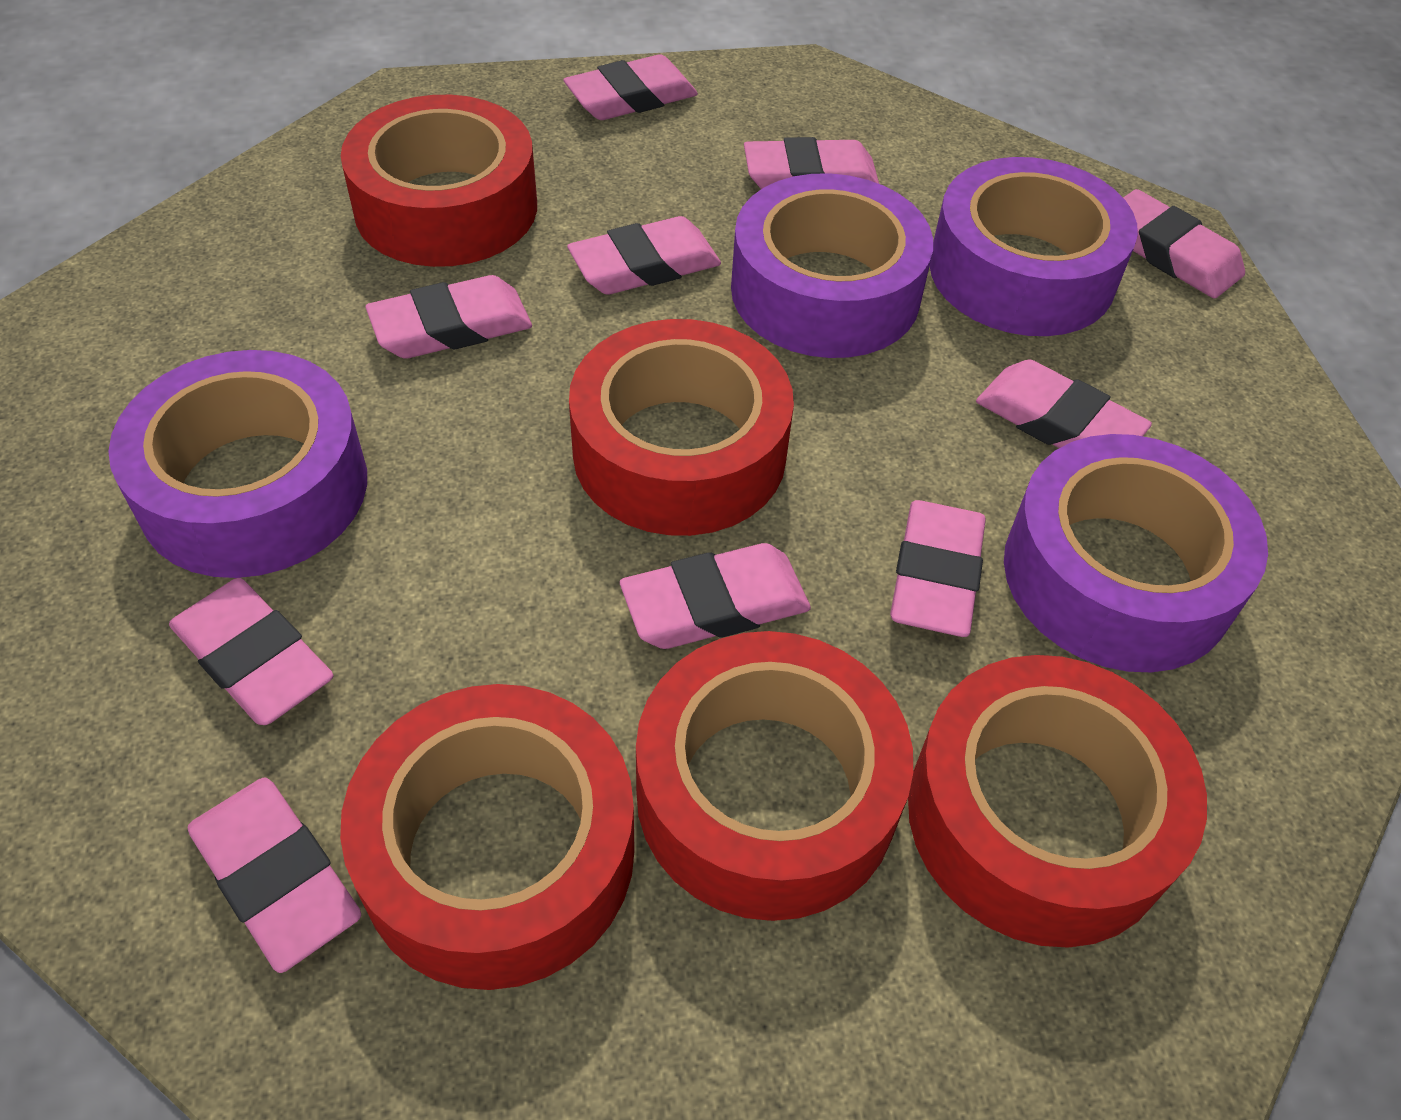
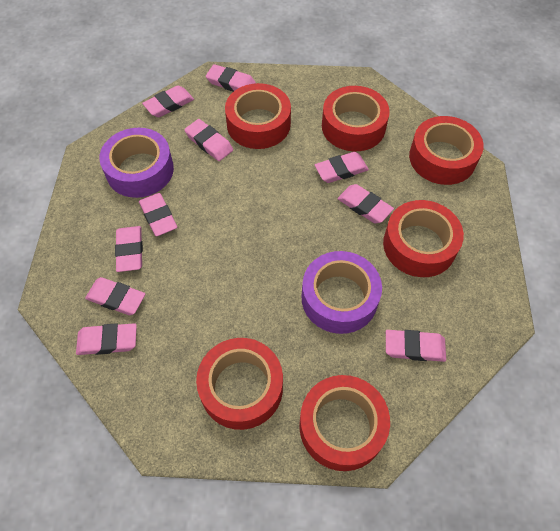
purple tape: 4 -> 2
red tape: 5 -> 6

